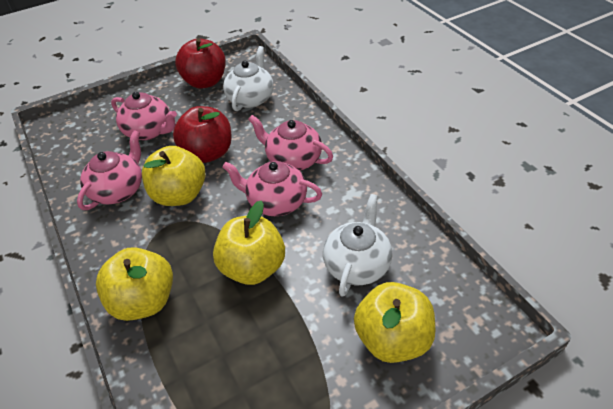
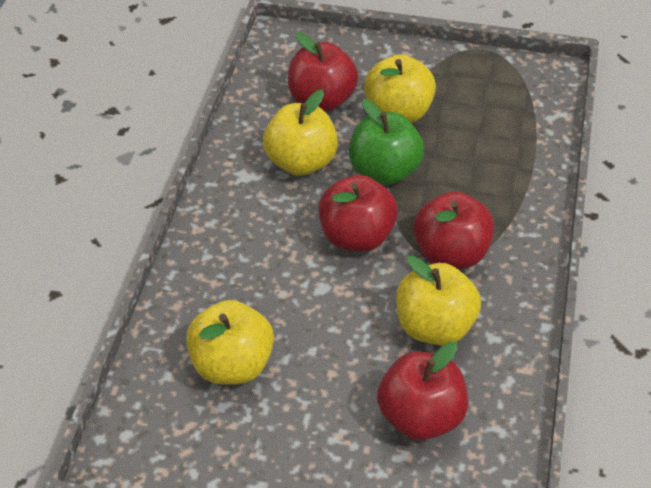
green apple: 0 -> 1
pink teapot: 4 -> 0
red apple: 2 -> 4
white teapot: 2 -> 0

